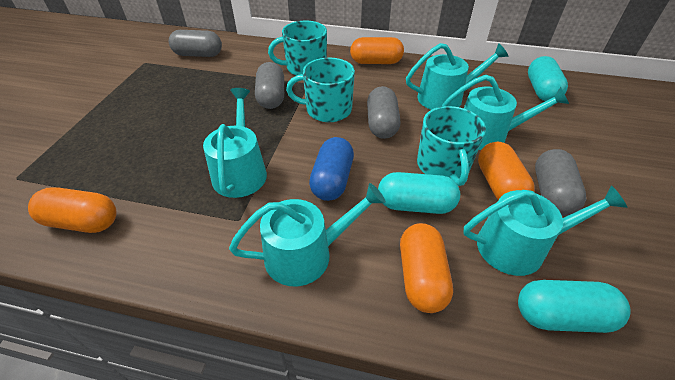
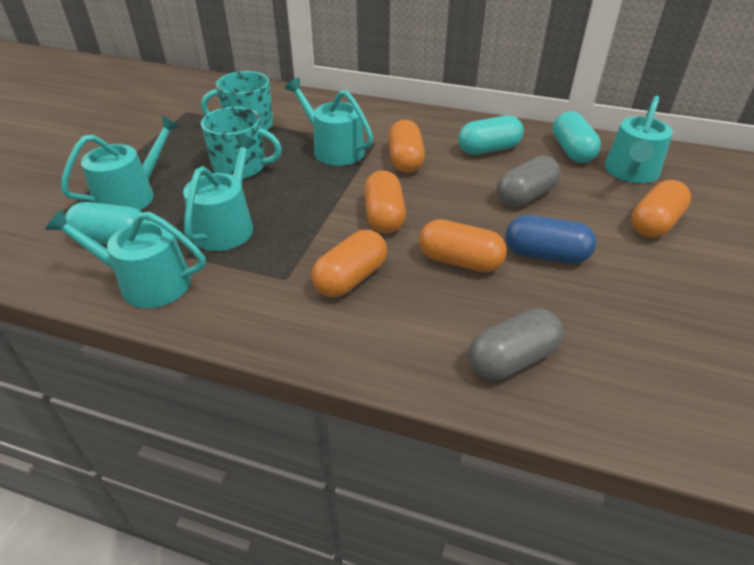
grey capsule: 4 -> 2
orange capsule: 4 -> 5
turquoise mug: 3 -> 2

